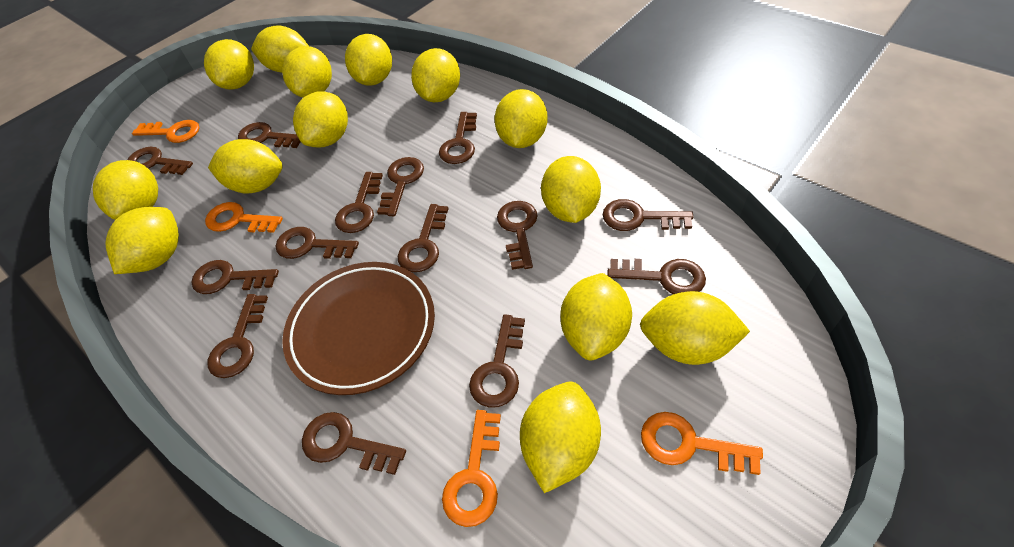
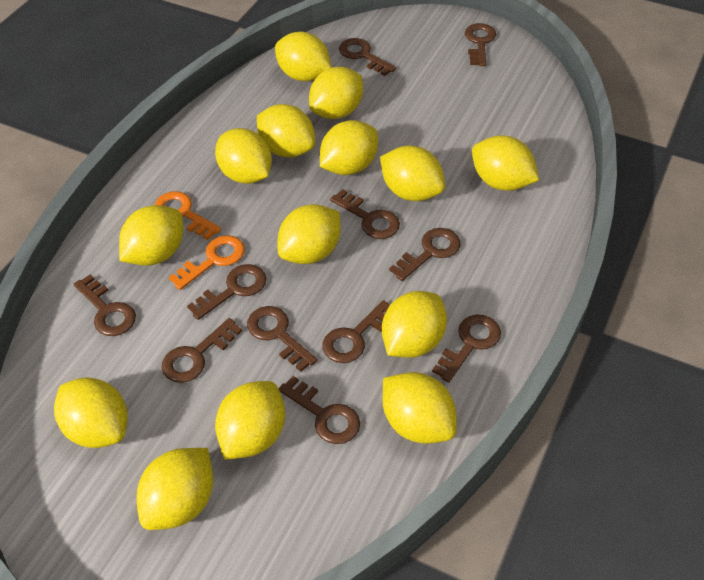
brown key: 14 -> 11
brown plate: 1 -> 0
orange key: 4 -> 2

